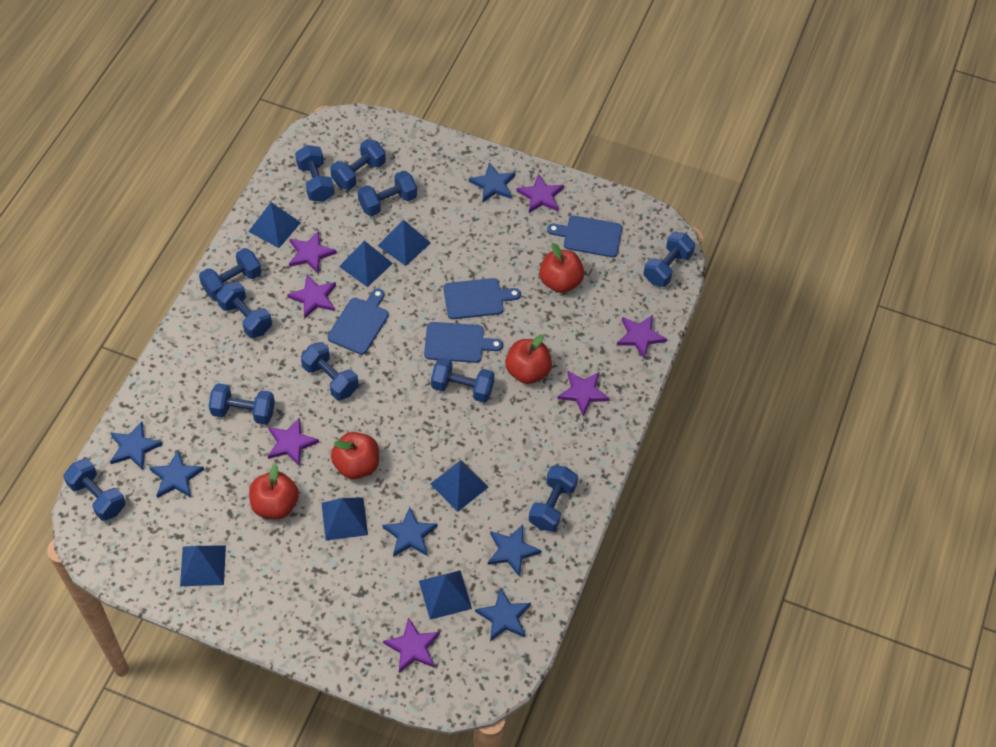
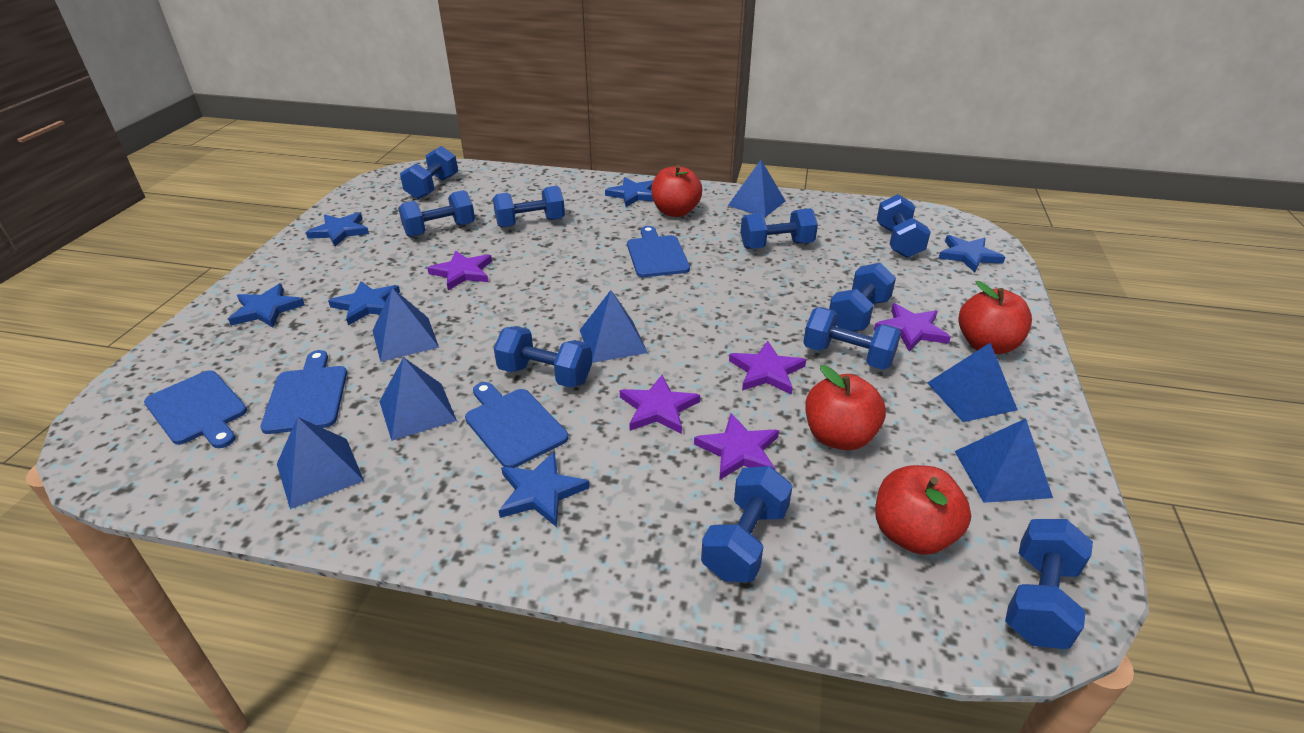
blue dumbbell: 11 -> 10
purple star: 7 -> 5

